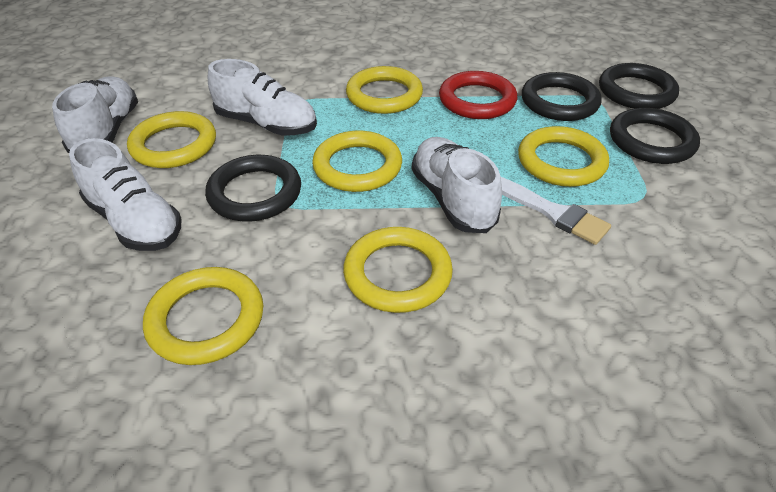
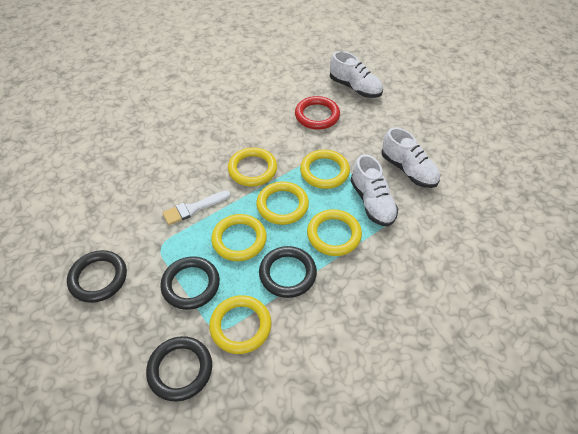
white shoe: 4 -> 3

